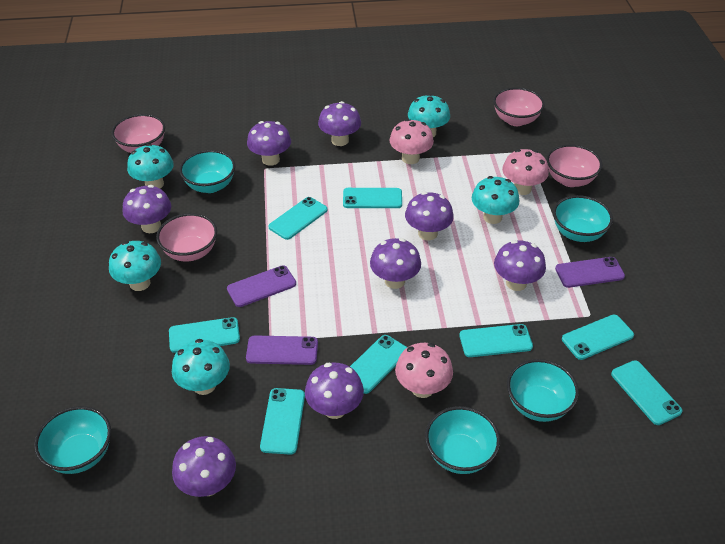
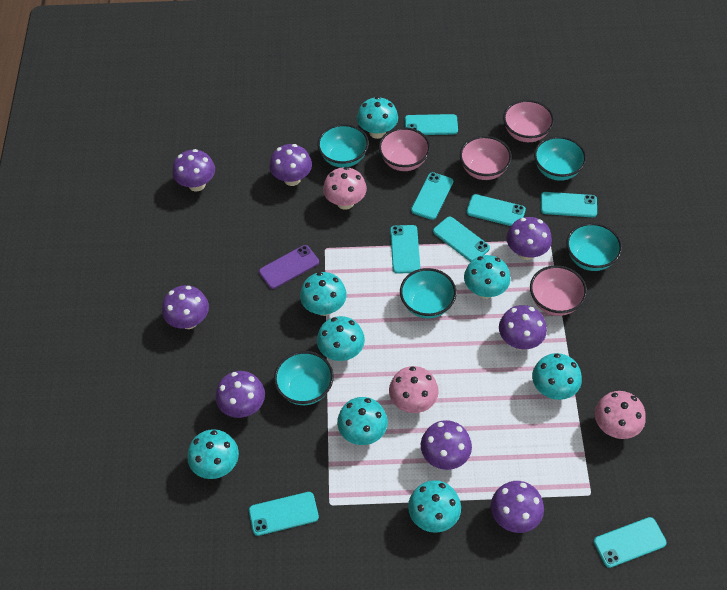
purple phone: 3 -> 1
turquoise mushroom: 5 -> 8

